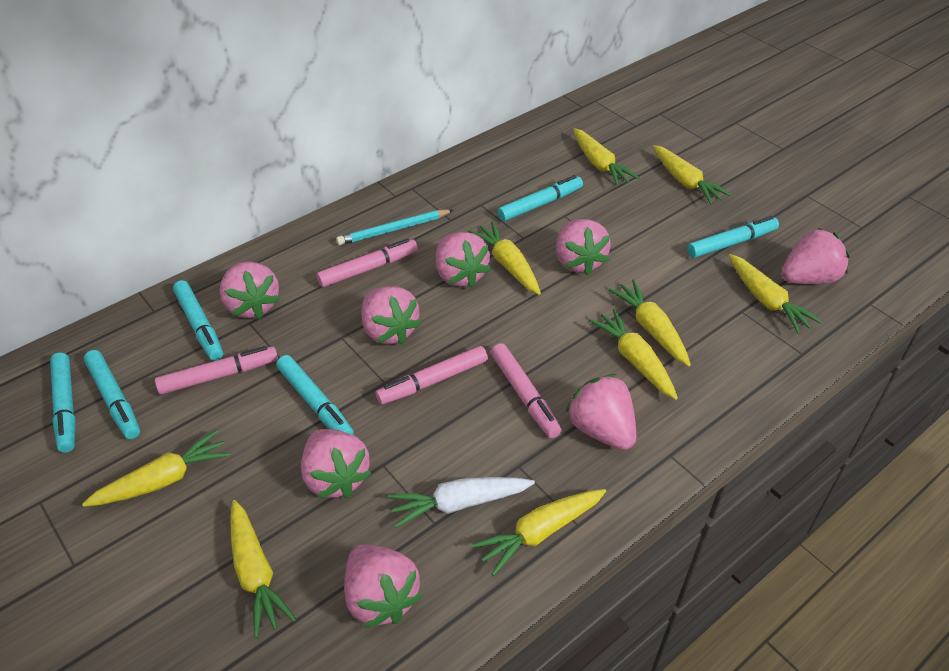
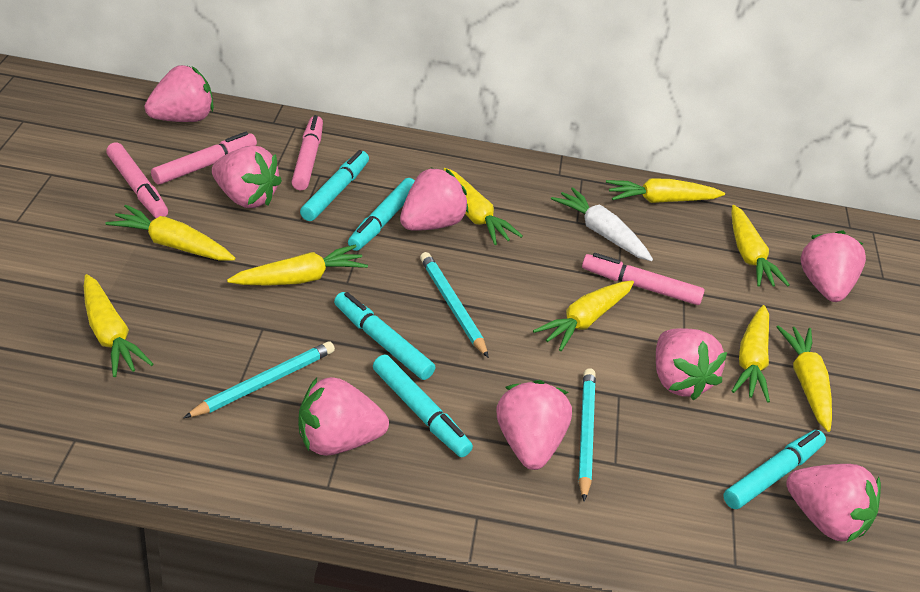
turquoise marker: 6 -> 5
turquoise pencil: 1 -> 3

